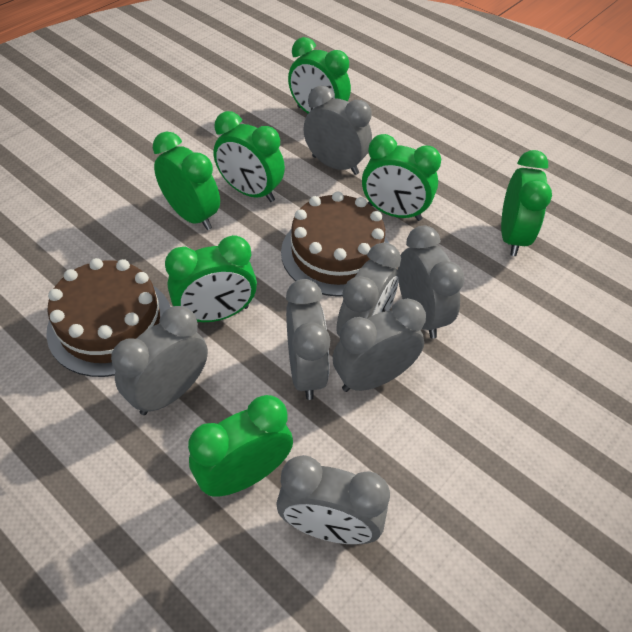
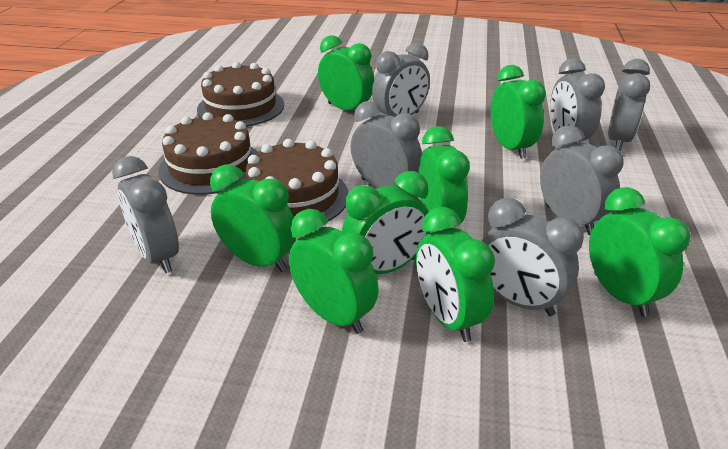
brown cake: 2 -> 3
green clock: 7 -> 8

